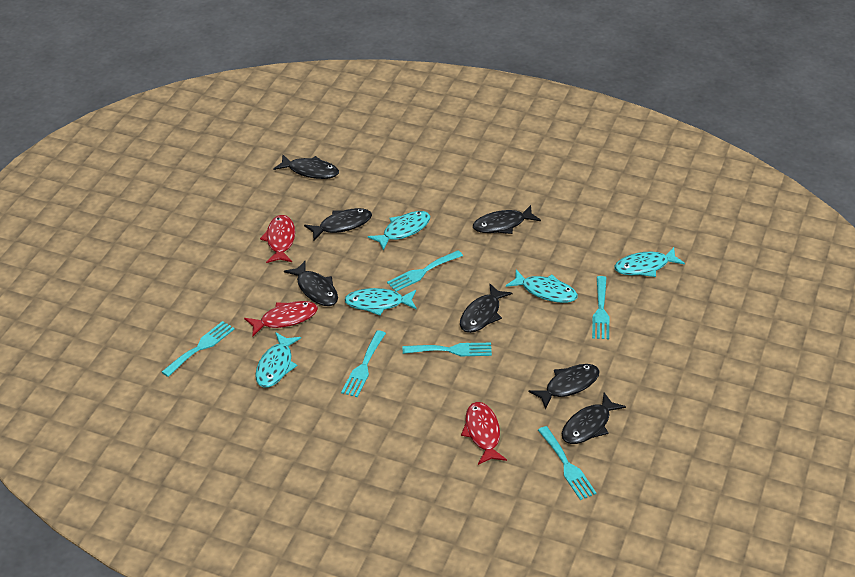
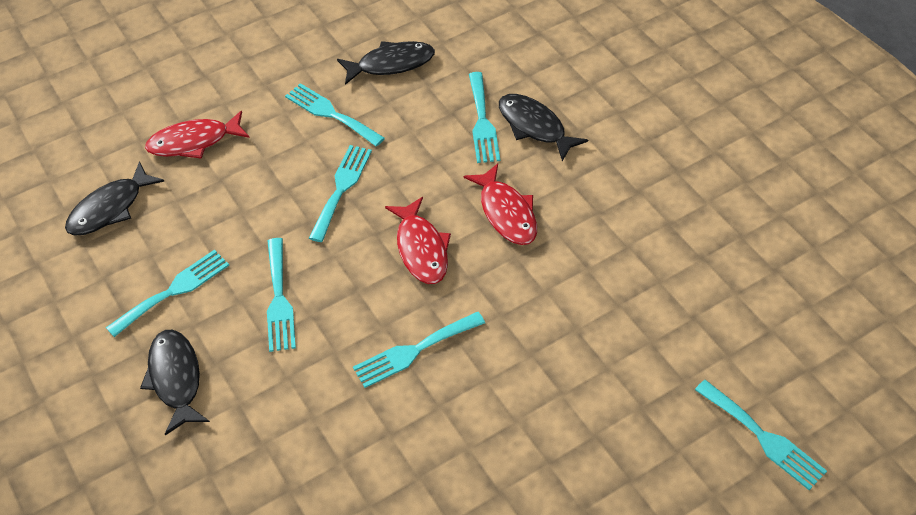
black fish: 7 -> 4
turquoise fish: 5 -> 0
turquoise fork: 6 -> 7

